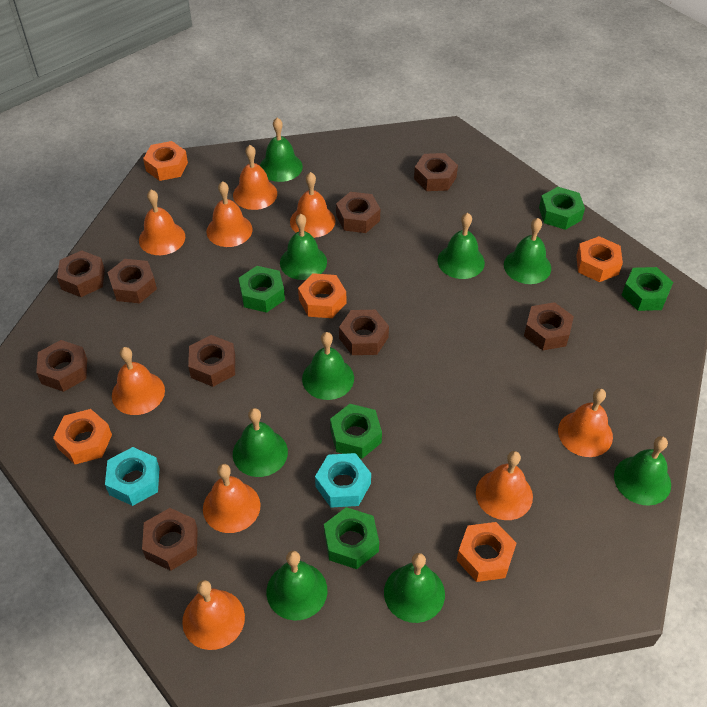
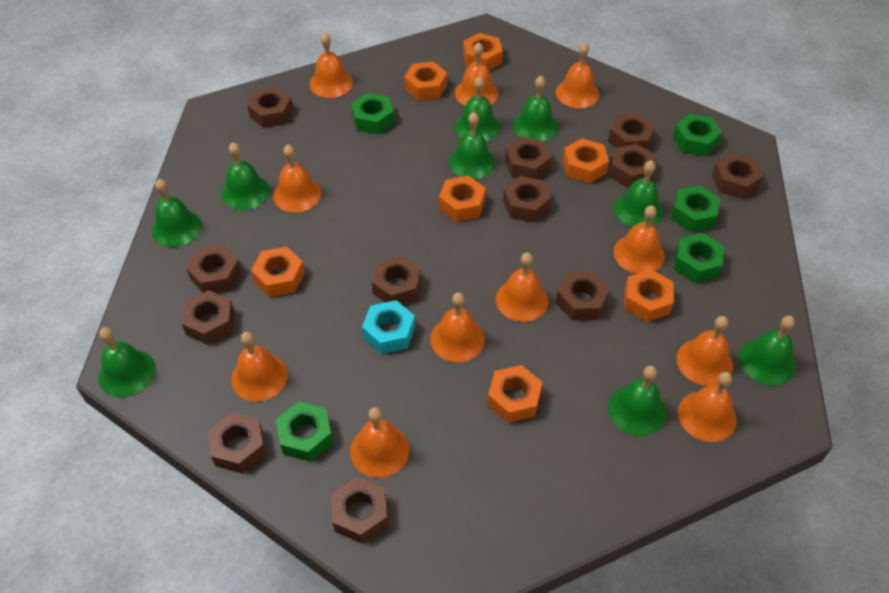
brown nut: 9 -> 12
orange bell: 9 -> 11
orange nut: 5 -> 7
turquoise nut: 2 -> 1

